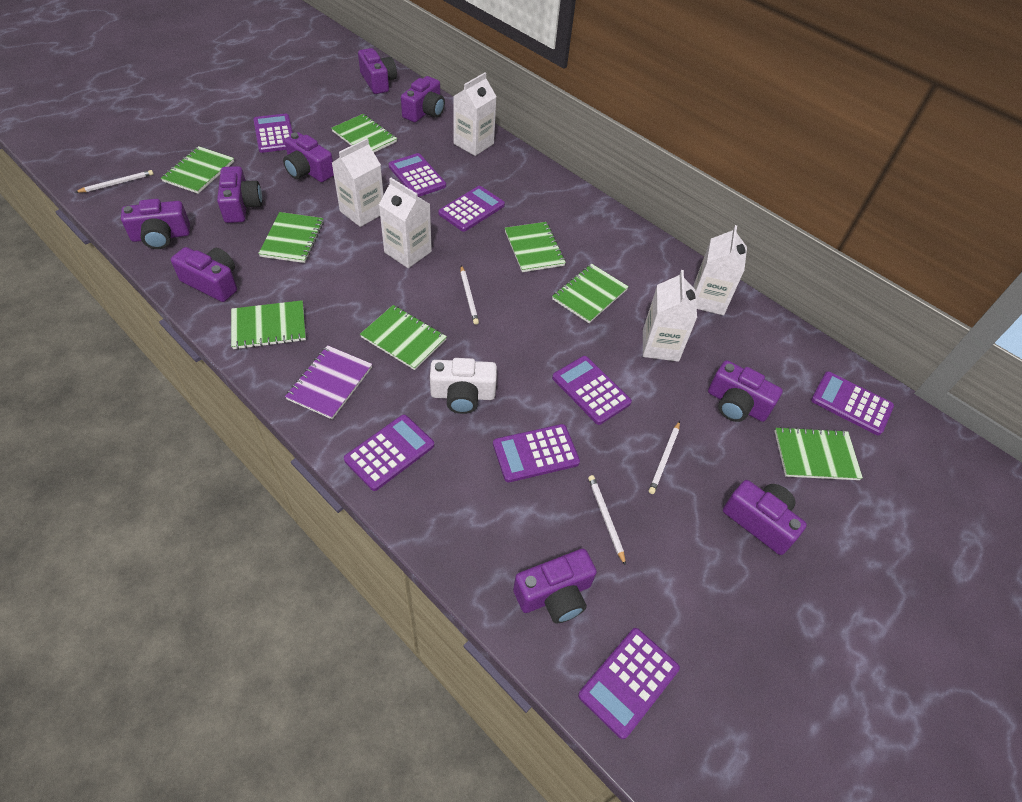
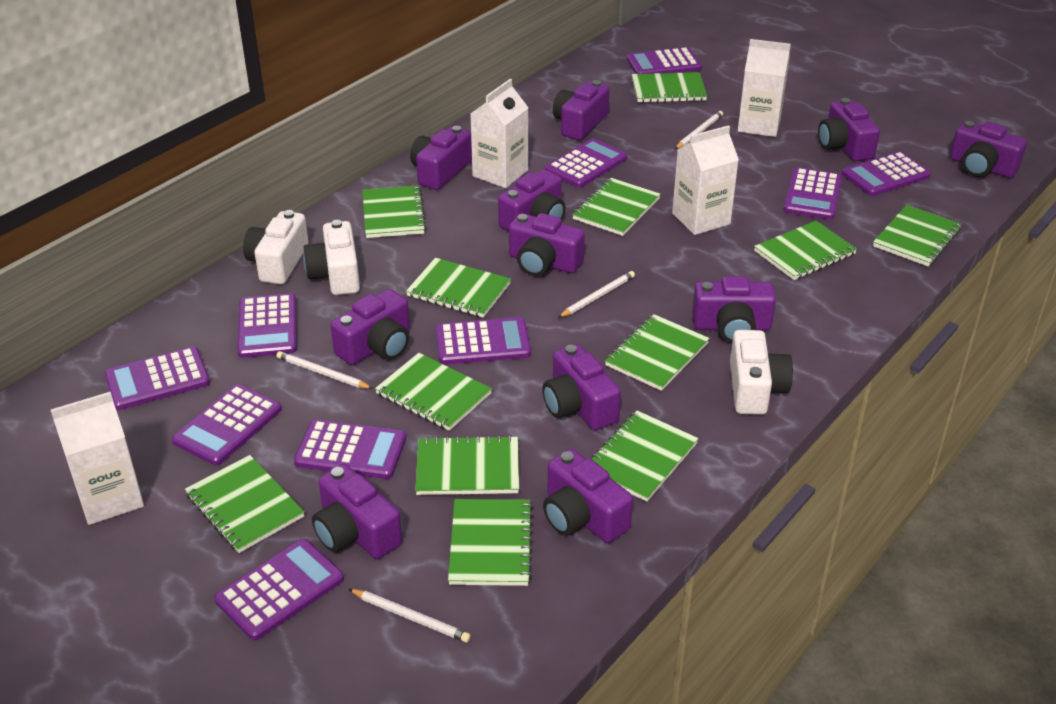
green notebook: 8 -> 12
purple calculator: 8 -> 10
purple camera: 9 -> 11
purple notebook: 1 -> 0
white camera: 1 -> 3
white carton: 5 -> 4

